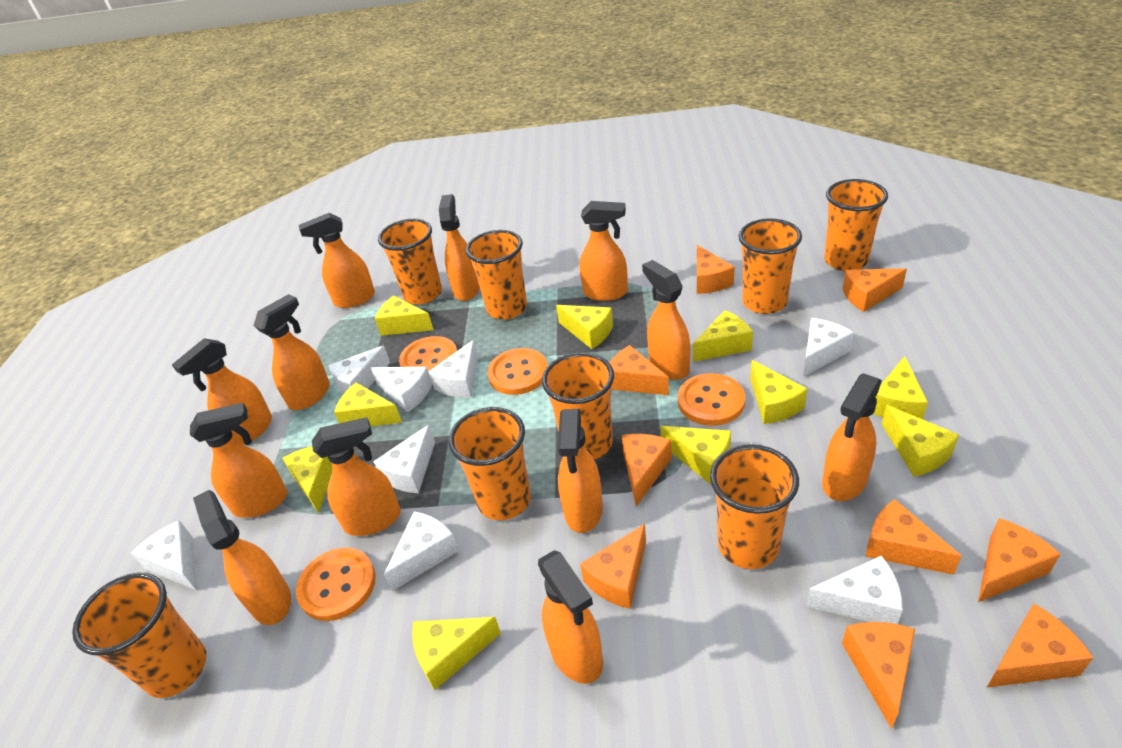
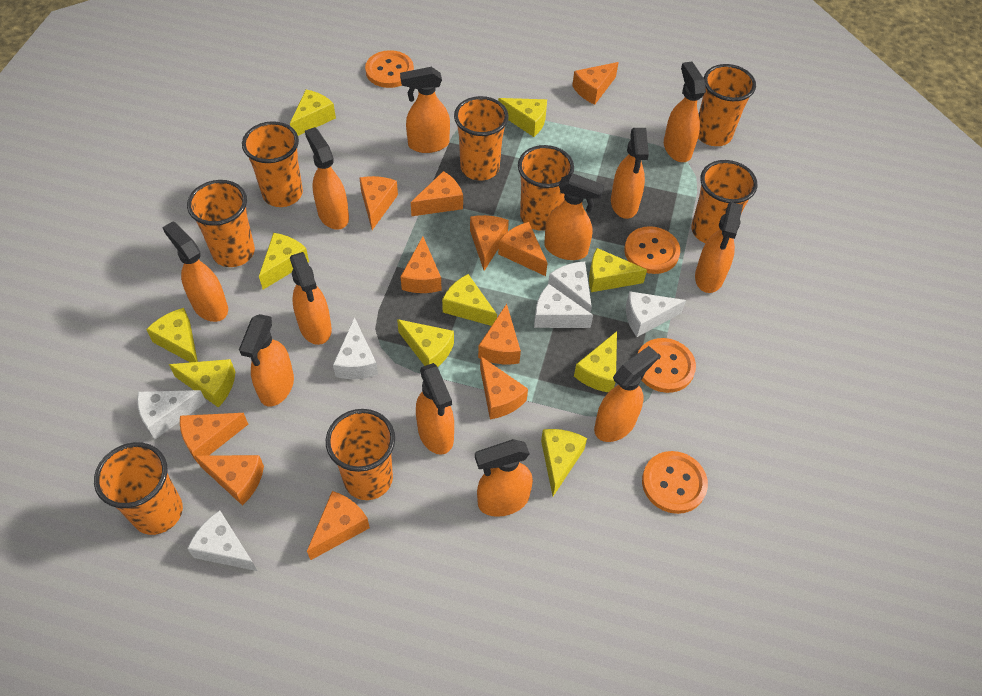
orange cheese: 9 -> 11
white cheese: 8 -> 6

